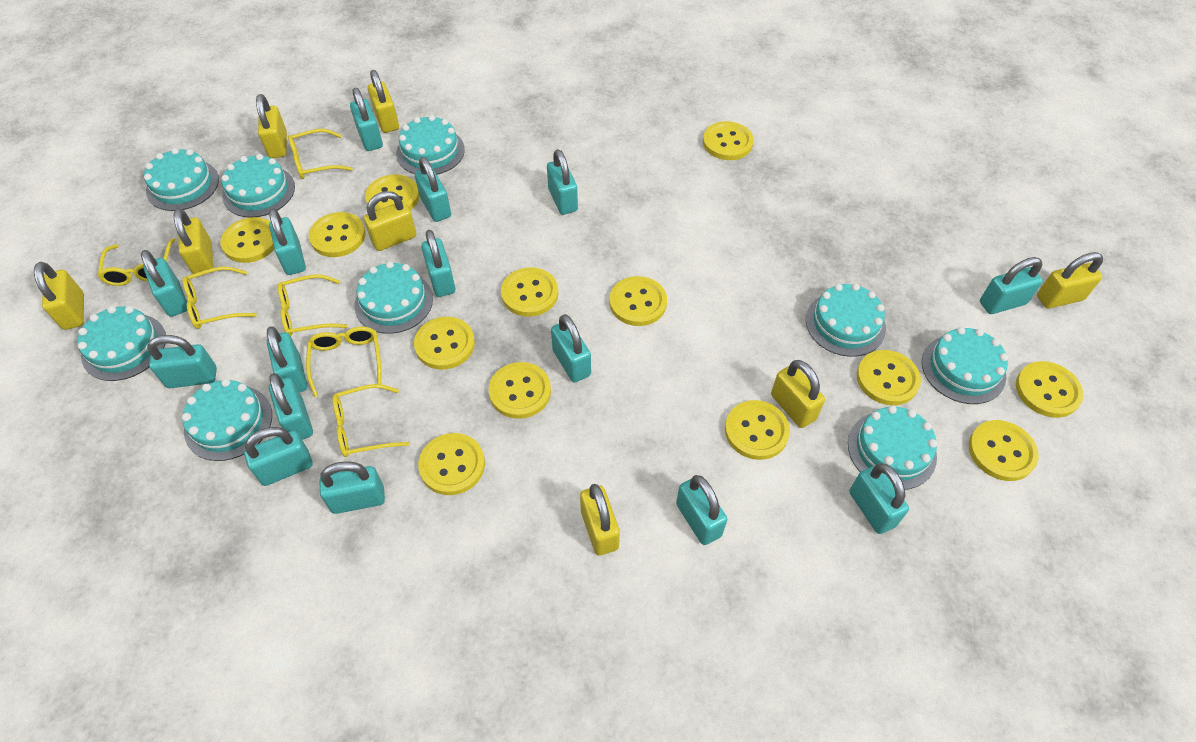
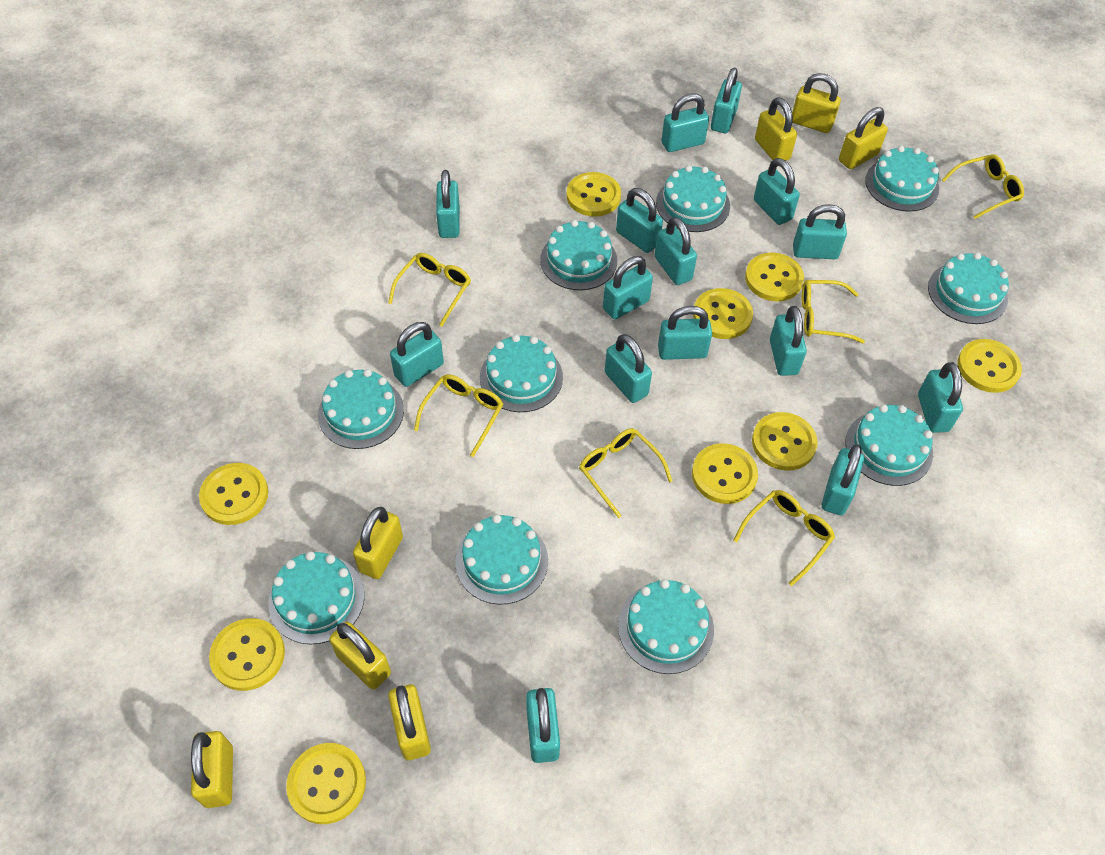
turquoise cake: 9 -> 10
yellow button: 13 -> 9
yellow padlock: 8 -> 7

